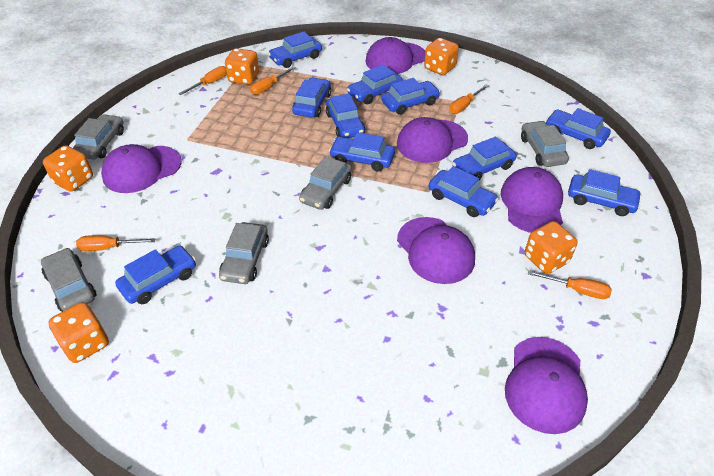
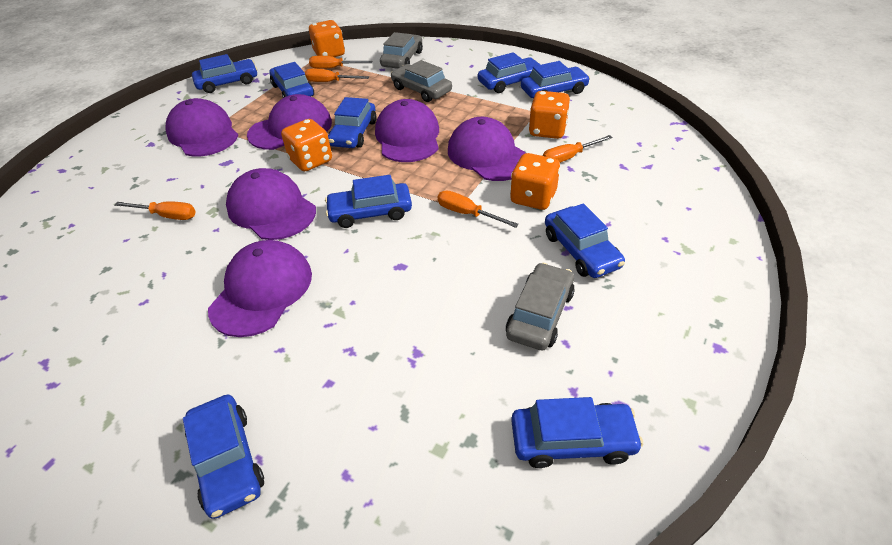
blue car: 11 -> 9
grey car: 5 -> 3
orange dice: 5 -> 4

